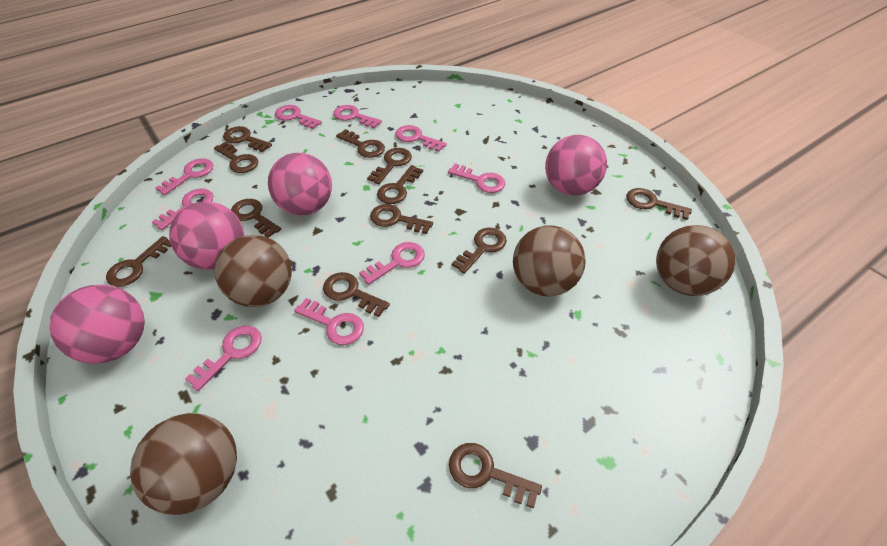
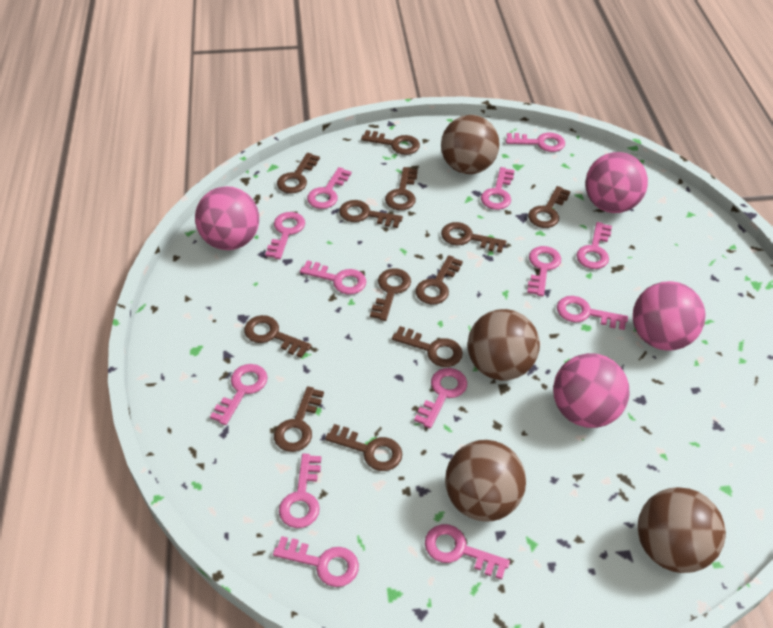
pink key: 9 -> 13

